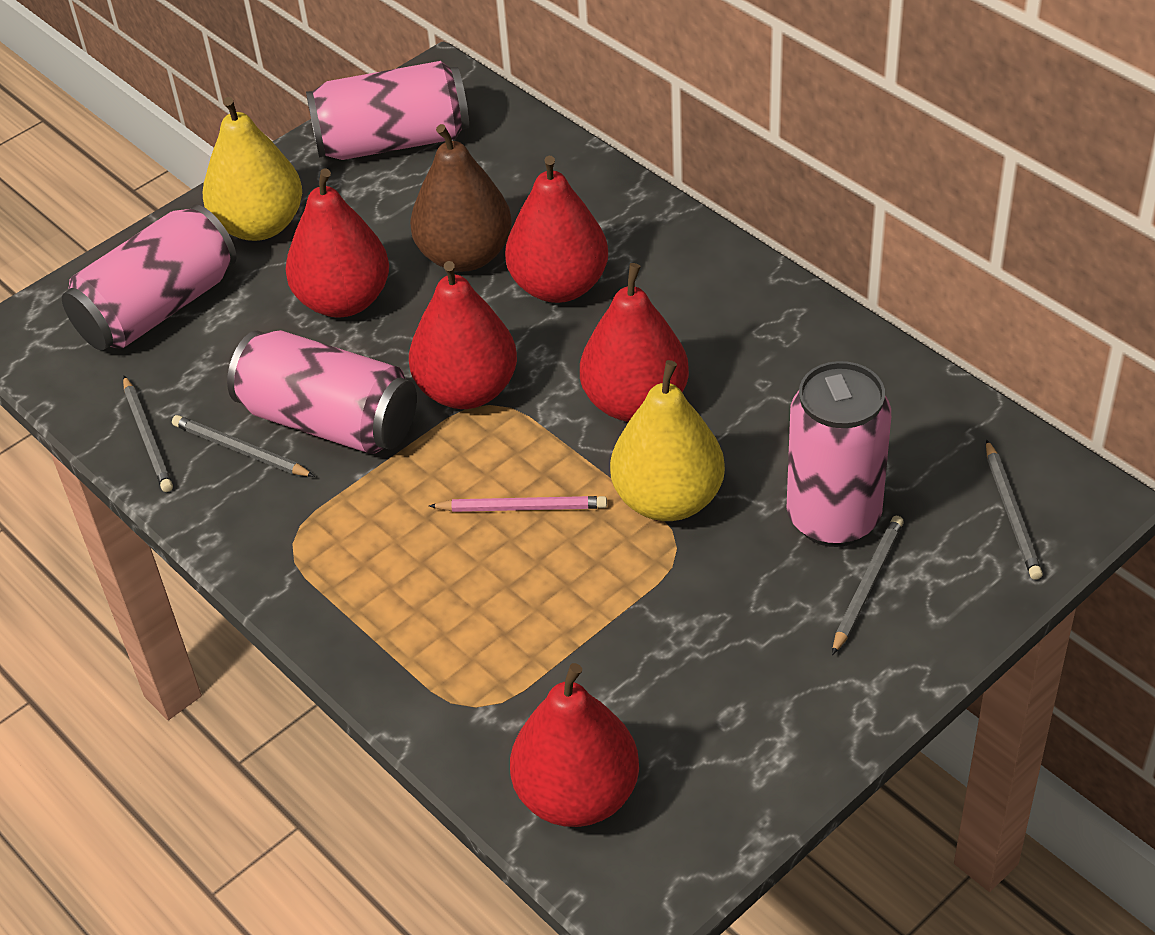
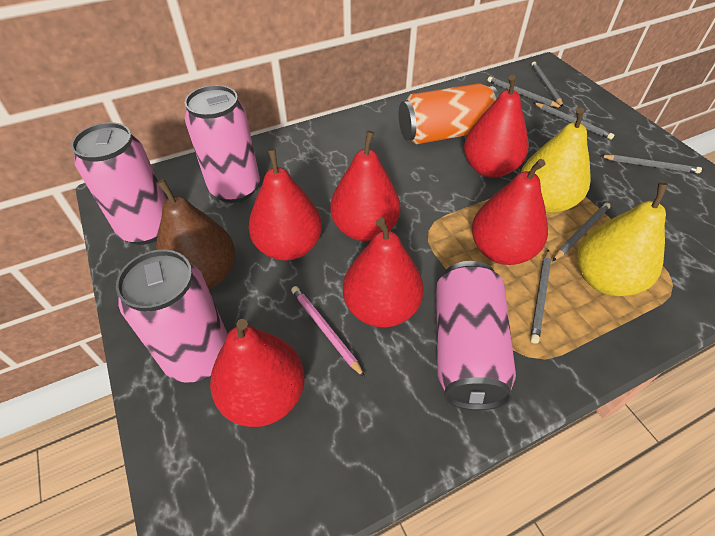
grey pencil: 4 -> 6
orange can: 0 -> 1
red pear: 5 -> 6

